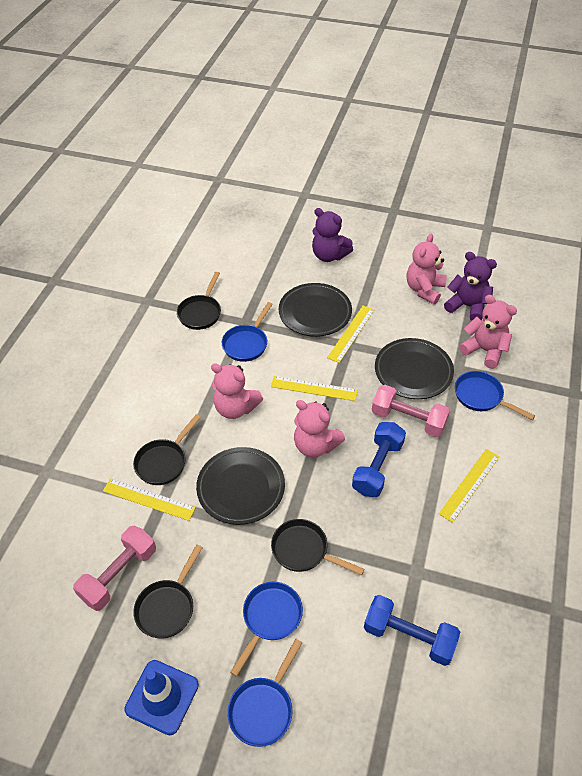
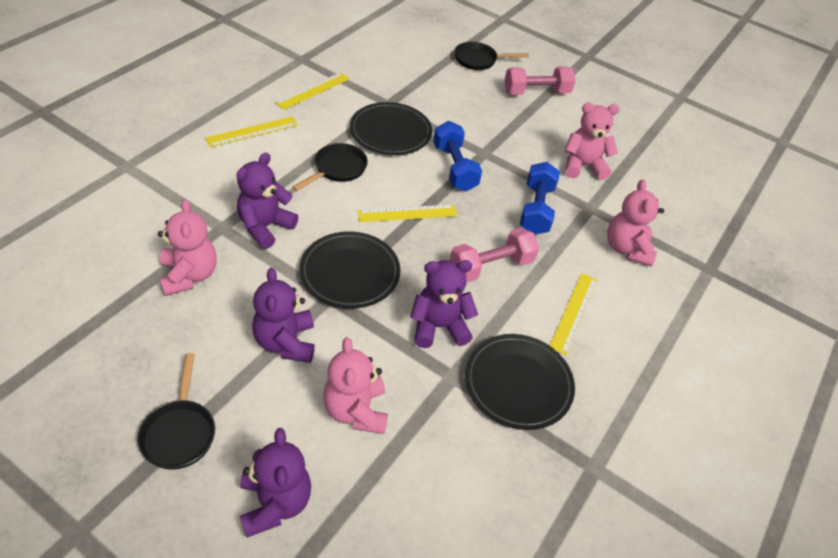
black pan: 4 -> 3
blue pan: 4 -> 0
blue traffic cone: 1 -> 0
purple teddy bear: 2 -> 4

